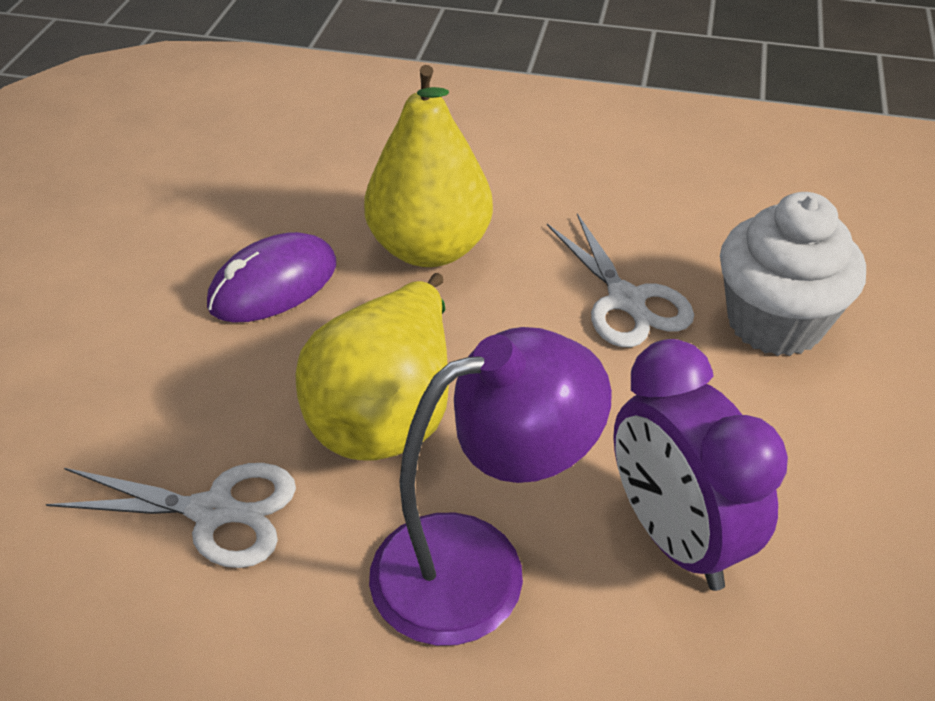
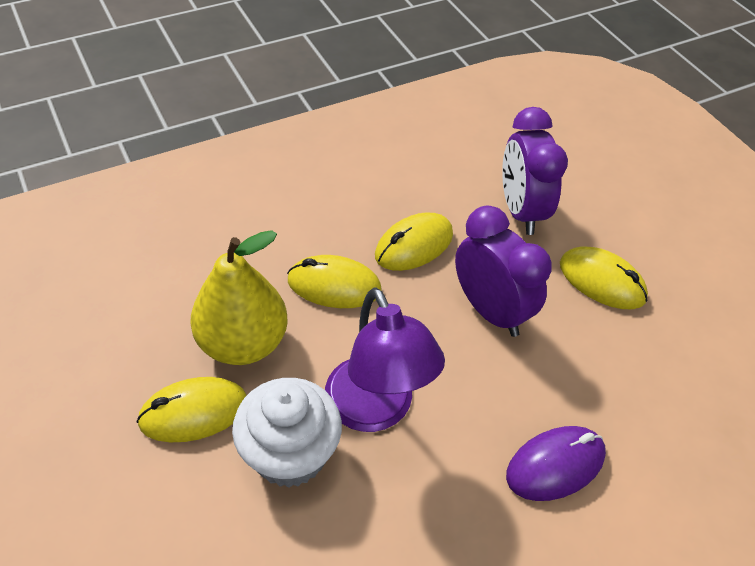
purple clock: 1 -> 2
white scissors: 2 -> 0
yellow mouse: 0 -> 4
yellow pear: 2 -> 1

